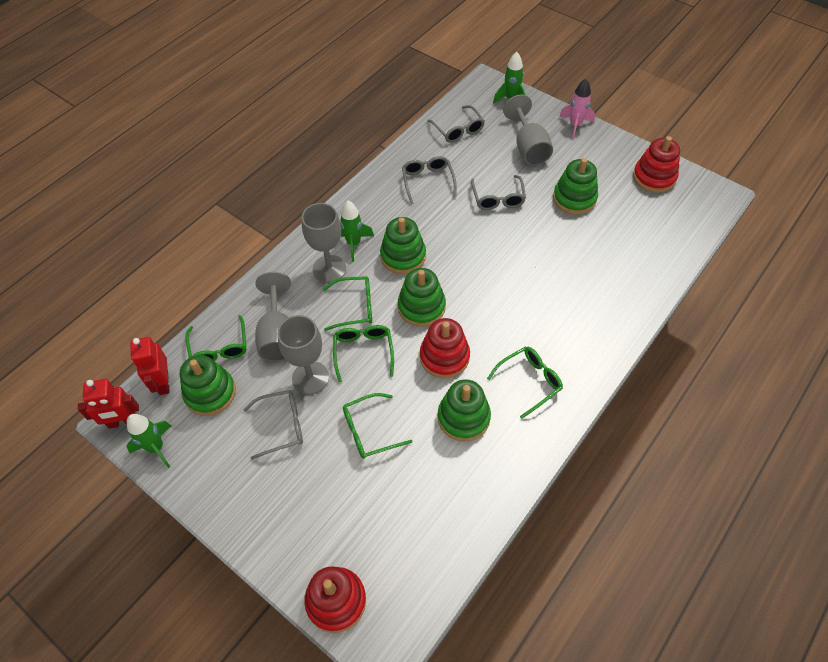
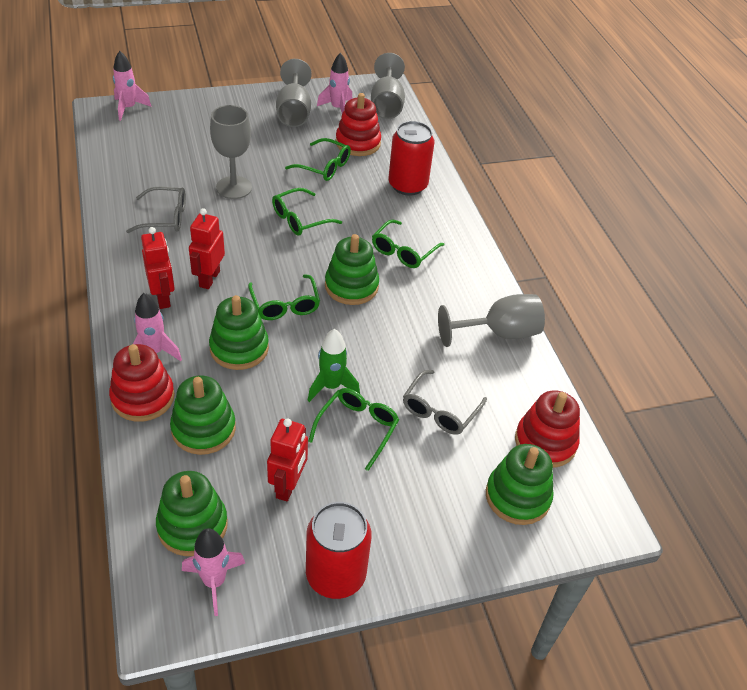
green rocket: 3 -> 1
grey glasses: 4 -> 2
pink rocket: 1 -> 4
red can: 0 -> 2
red robot: 2 -> 3

